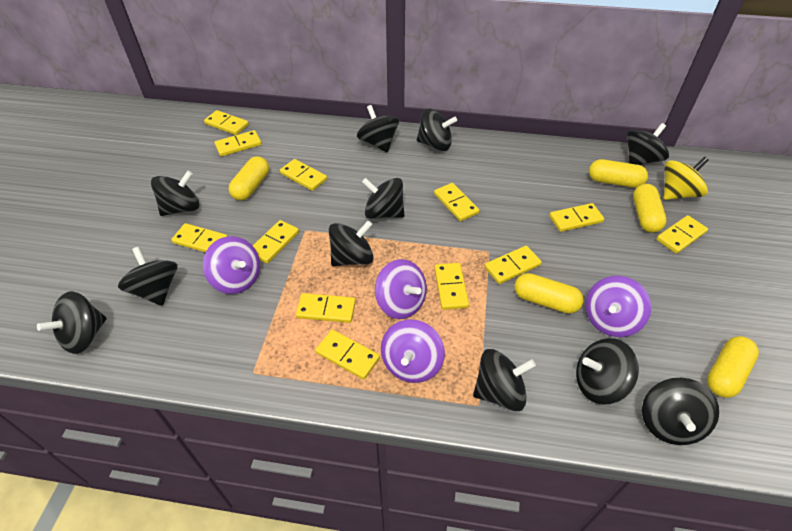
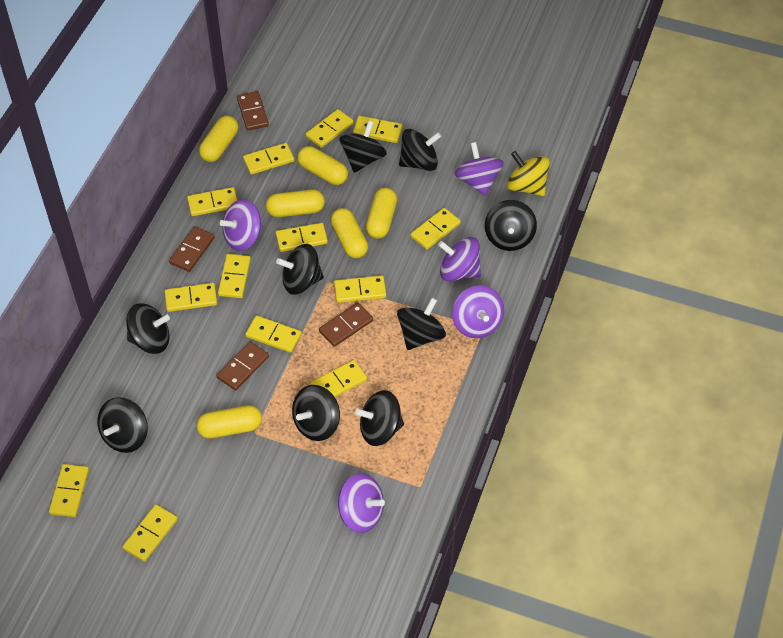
black spinning top: 11 -> 9
brown domino: 0 -> 4
purple spinning top: 4 -> 5
yellow capsule: 5 -> 6
yellow domino: 12 -> 13

